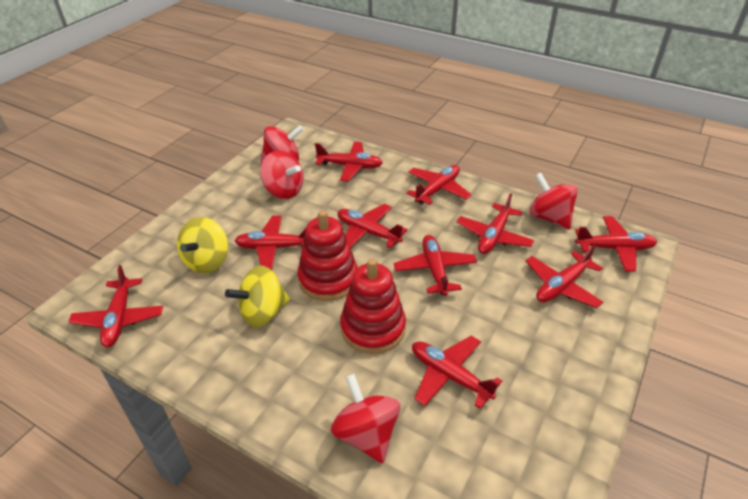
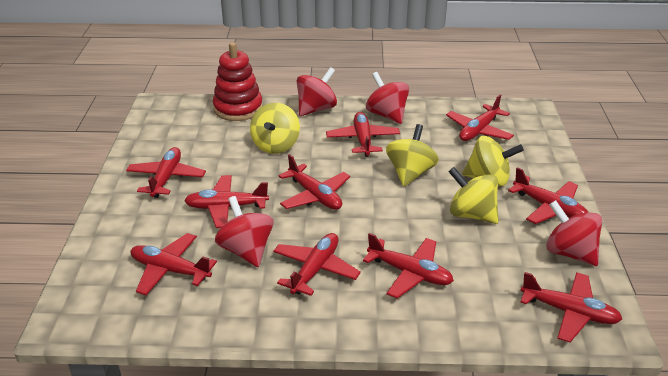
red stacking toy: 2 -> 1
yellow spinning top: 2 -> 4

